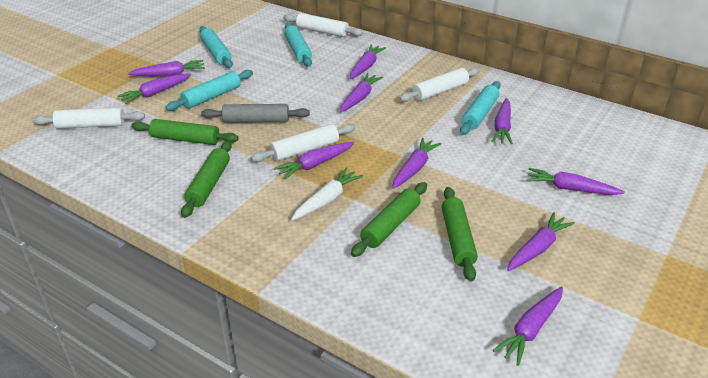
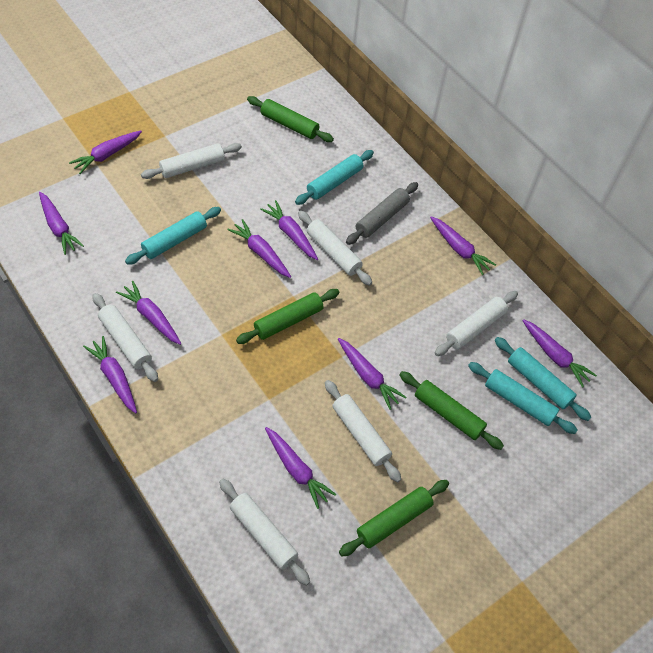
white carrot: 1 -> 0
white rolling pin: 4 -> 6

